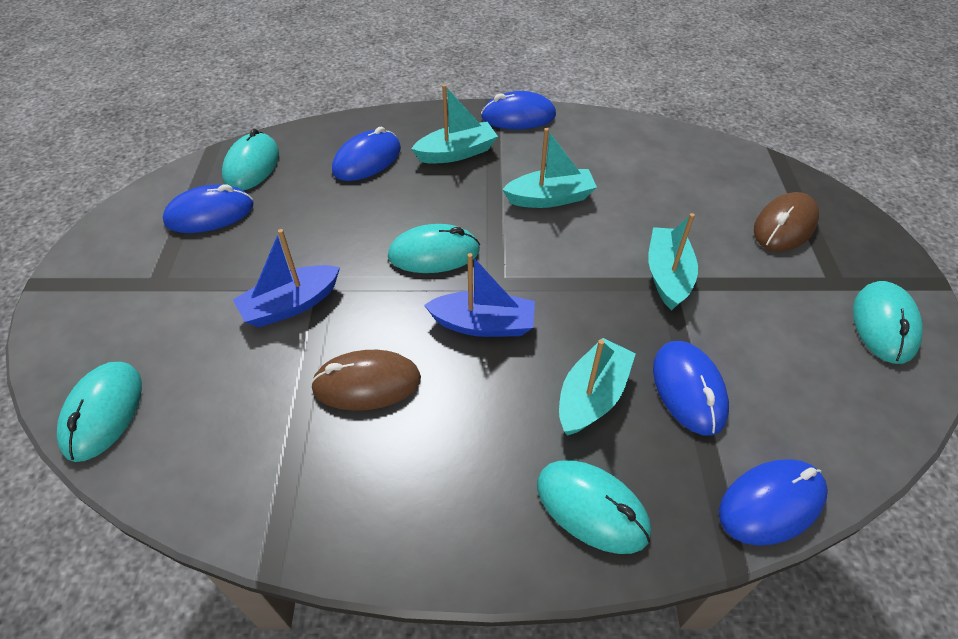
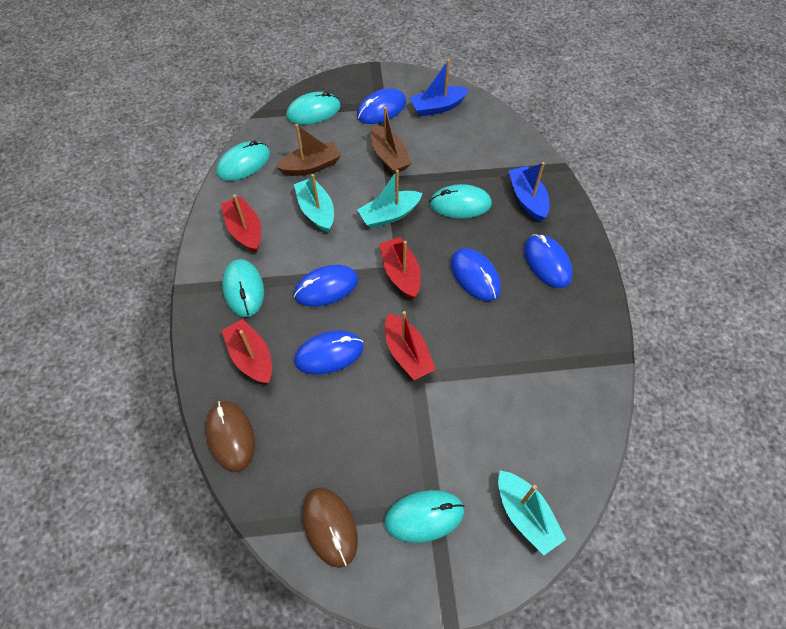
brown boat: 0 -> 2
red boat: 0 -> 4
turquoise boat: 4 -> 3

